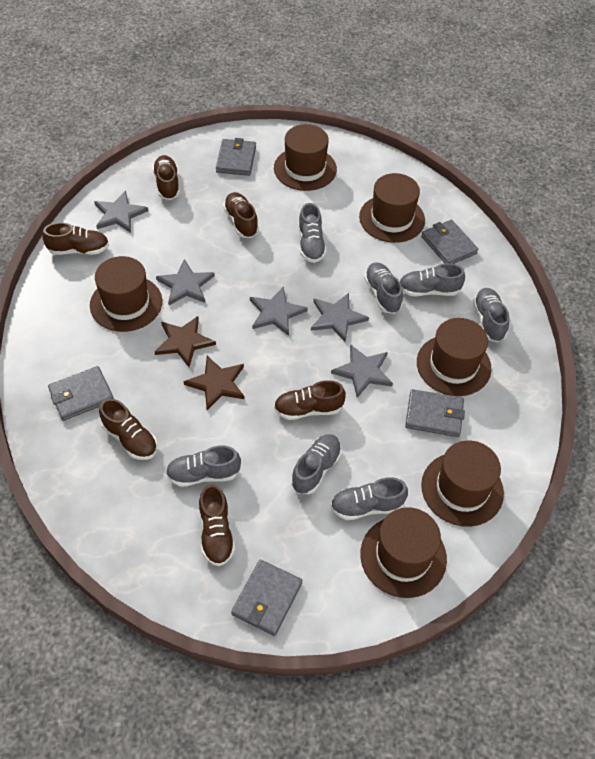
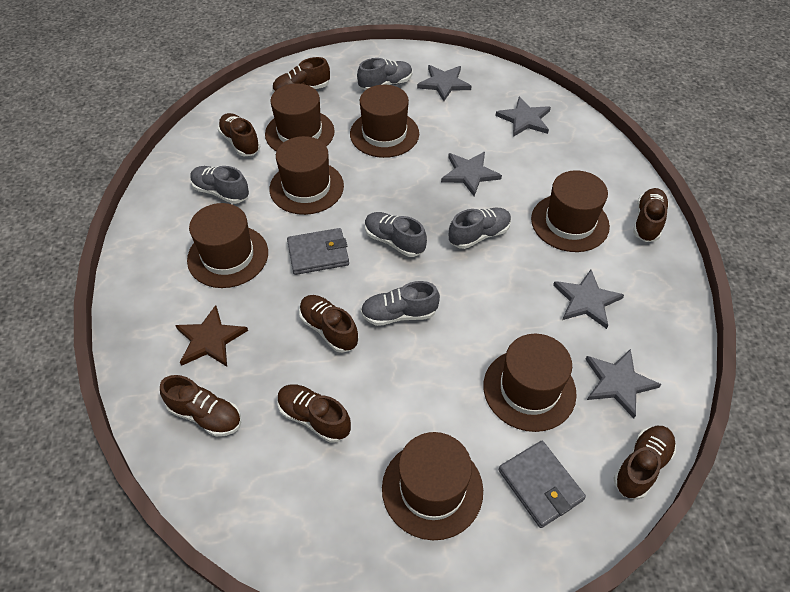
brown hat: 6 -> 7
brown shoe: 6 -> 7
brown star: 2 -> 1
grey shoe: 7 -> 5
grey wallet: 5 -> 2

